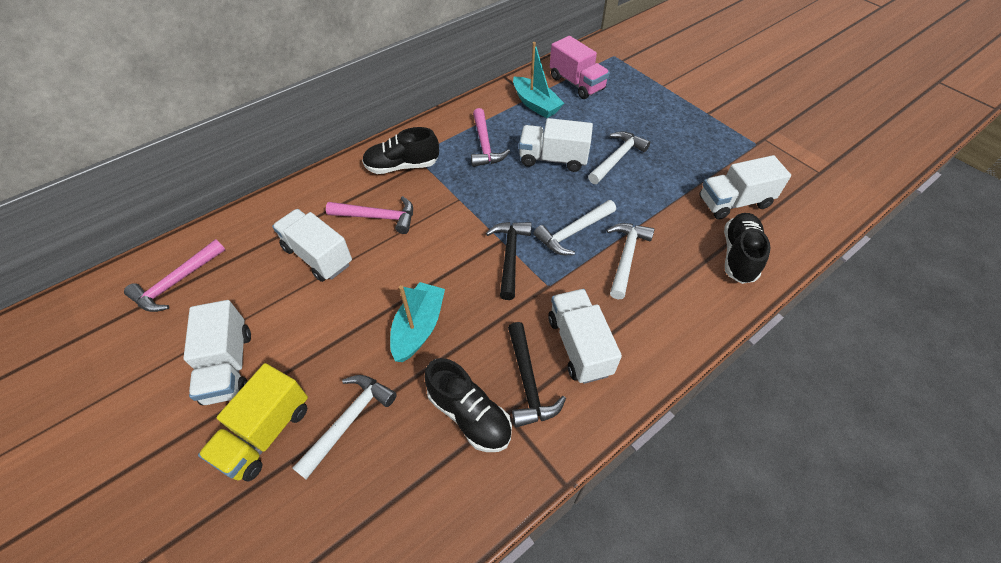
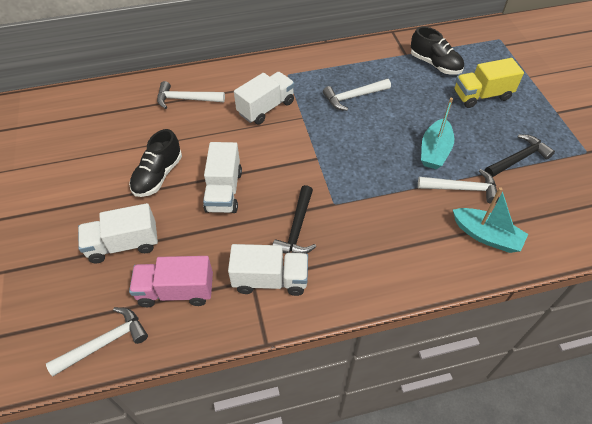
black shoe: 3 -> 2
pink hammer: 3 -> 0
white truck: 5 -> 4

